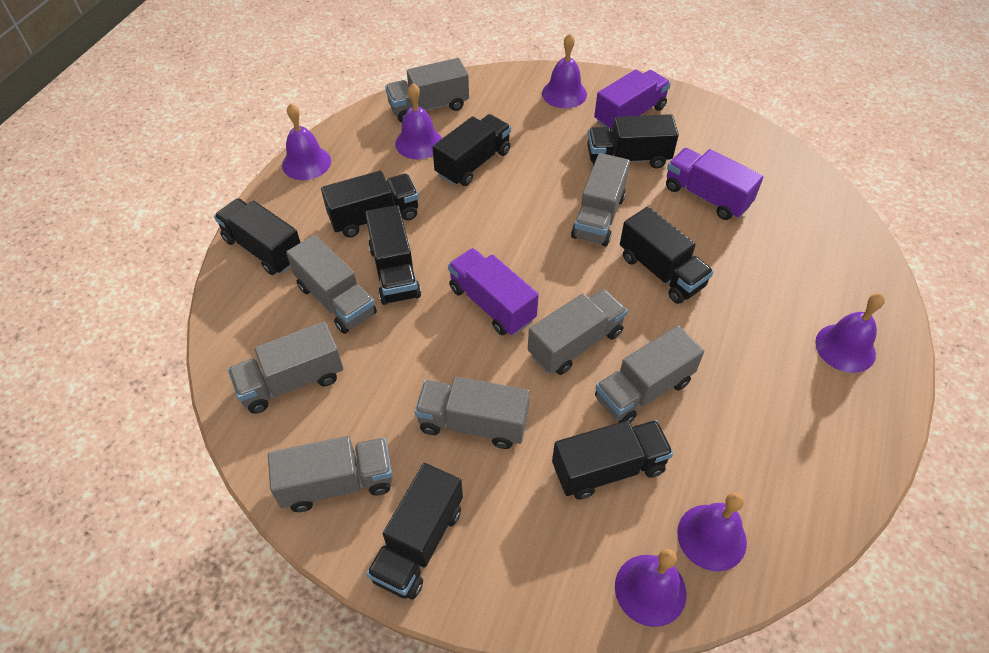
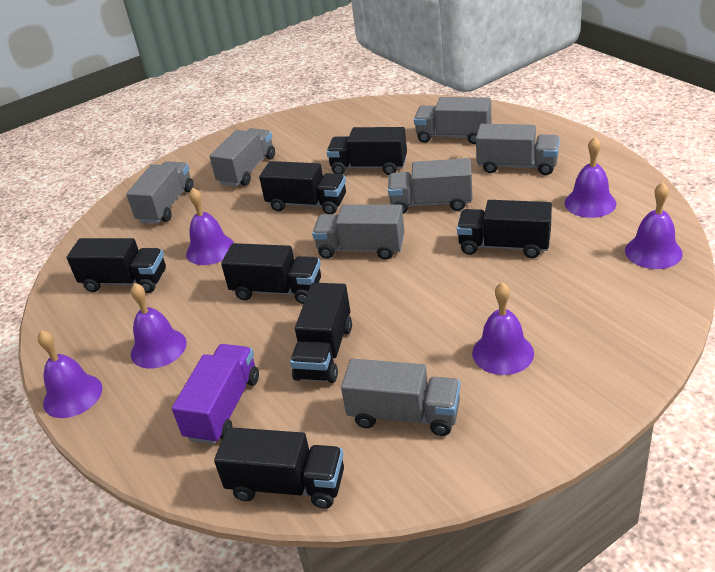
black truck: 8 -> 7
grey truck: 8 -> 7
purple truck: 3 -> 1

